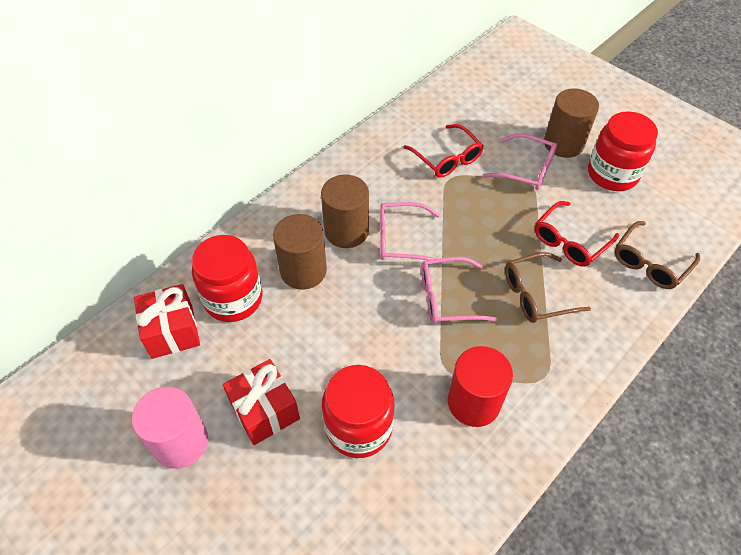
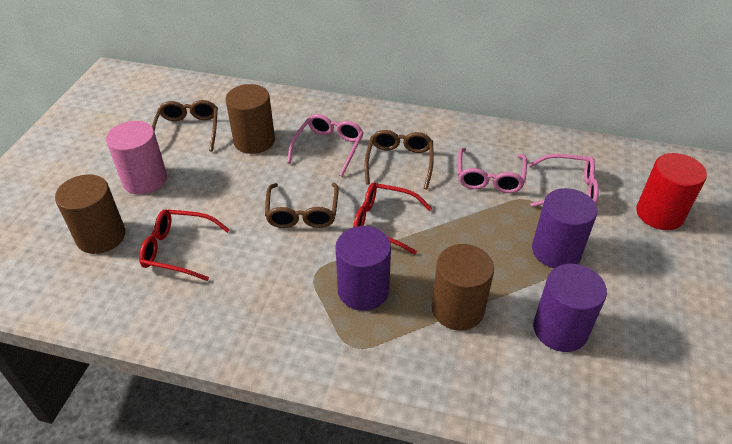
brown glasses: 2 -> 3
purple cylinder: 0 -> 3
red gift: 2 -> 0
red jar: 3 -> 0

